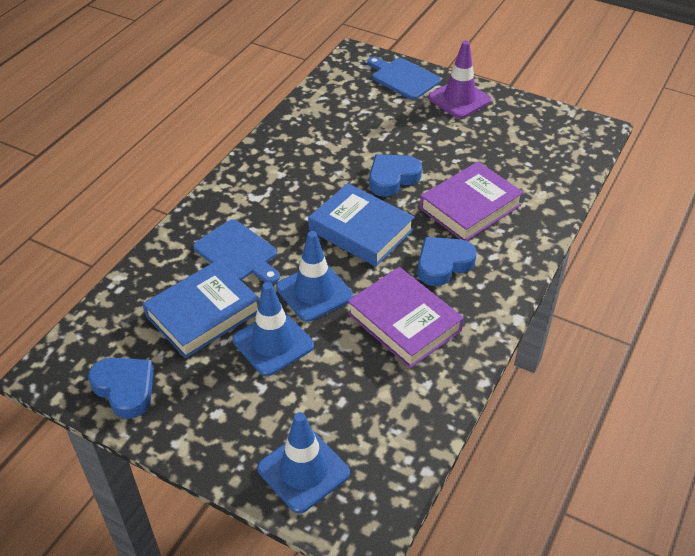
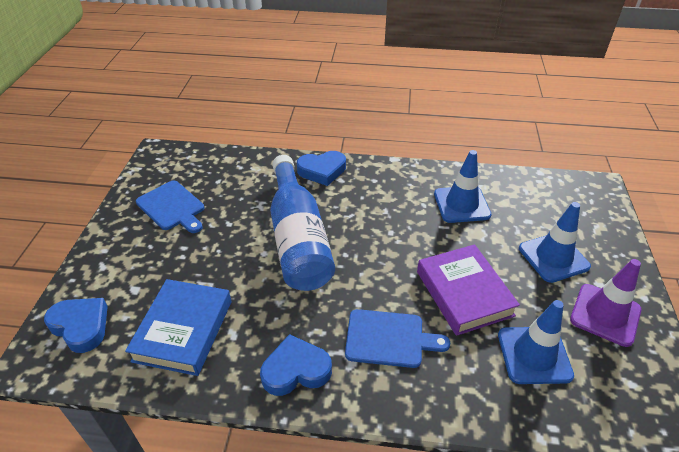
blue book: 2 -> 1
blue bottle: 0 -> 1
purple book: 2 -> 1

